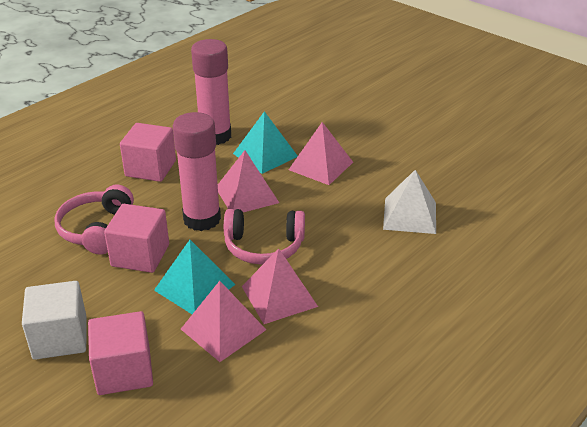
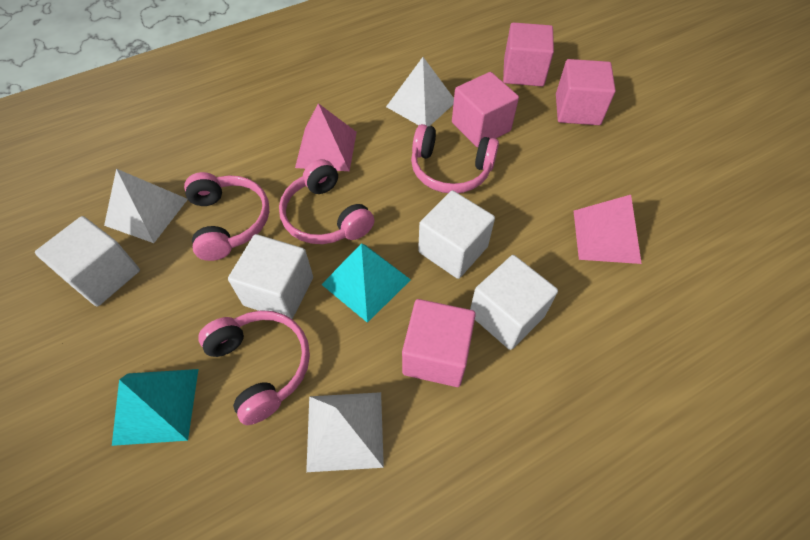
pink cube: 3 -> 4
pink glue stick: 2 -> 0
pink headphones: 2 -> 4
pink pyramid: 4 -> 2
white cube: 1 -> 4
white pyramid: 1 -> 3

